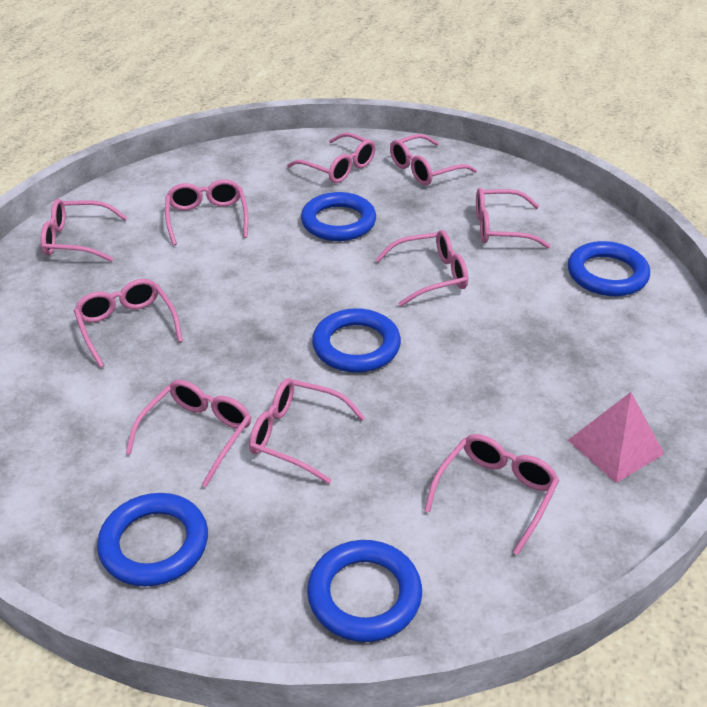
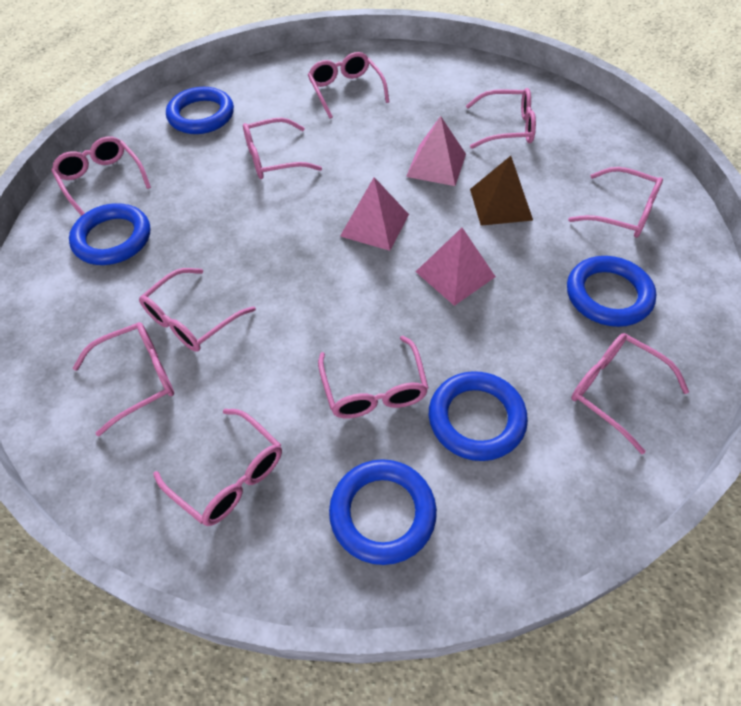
brown pyramid: 0 -> 1
pink pyramid: 1 -> 3

